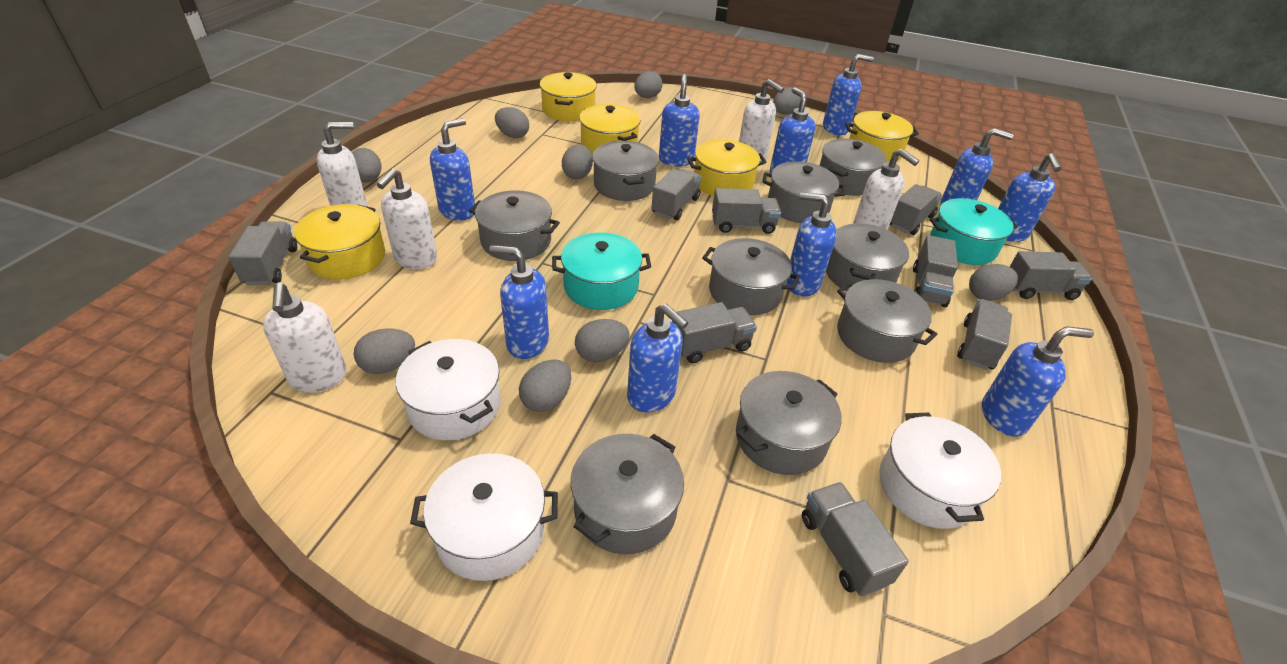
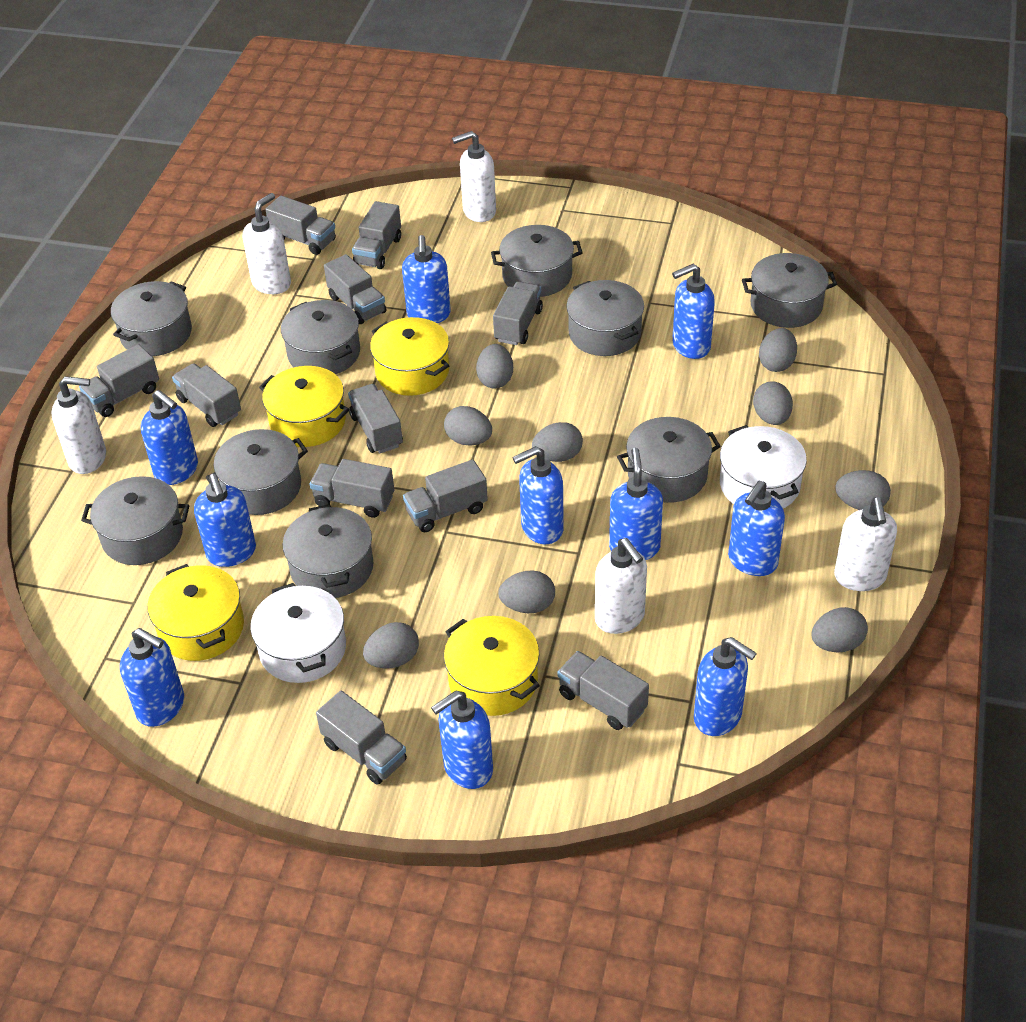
grey truck: 9 -> 11
turquoise pot: 2 -> 0
white pot: 3 -> 2
yellow pot: 5 -> 4

